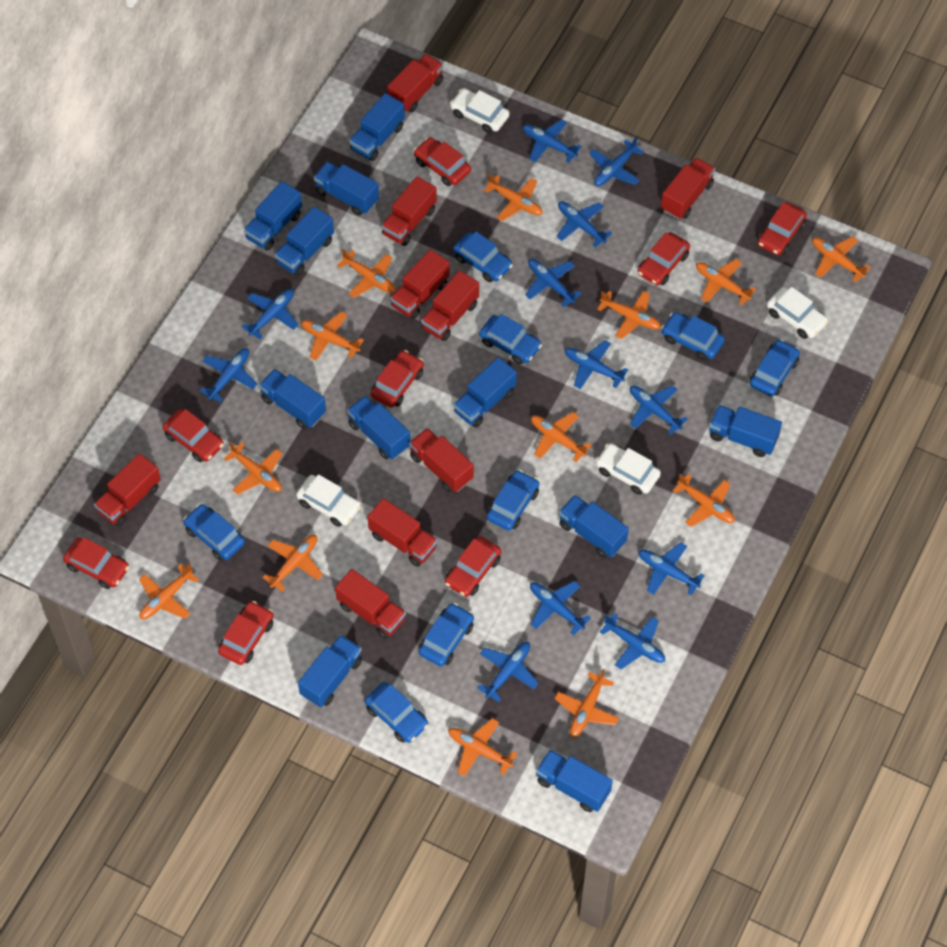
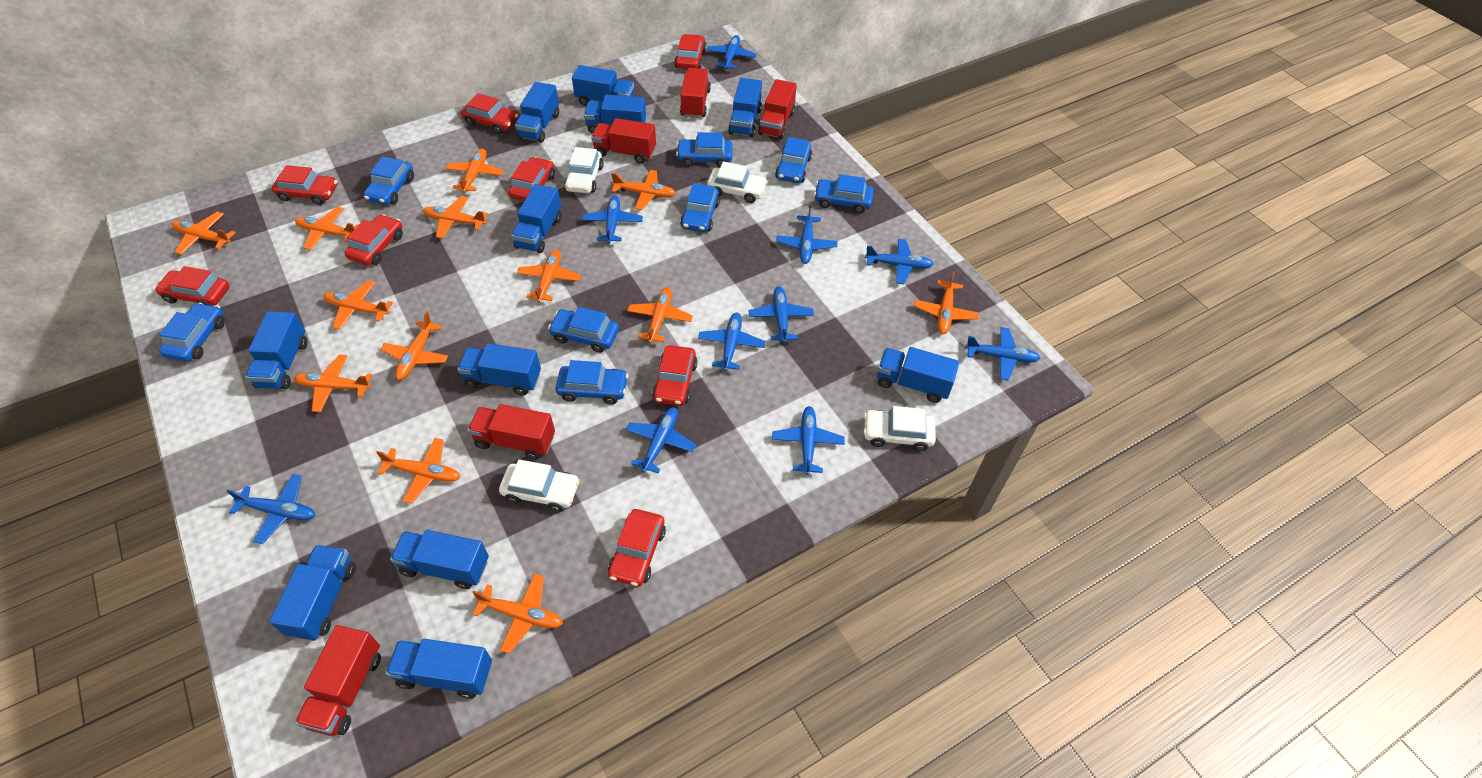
blue plane: 12 -> 10
red truck: 9 -> 5

